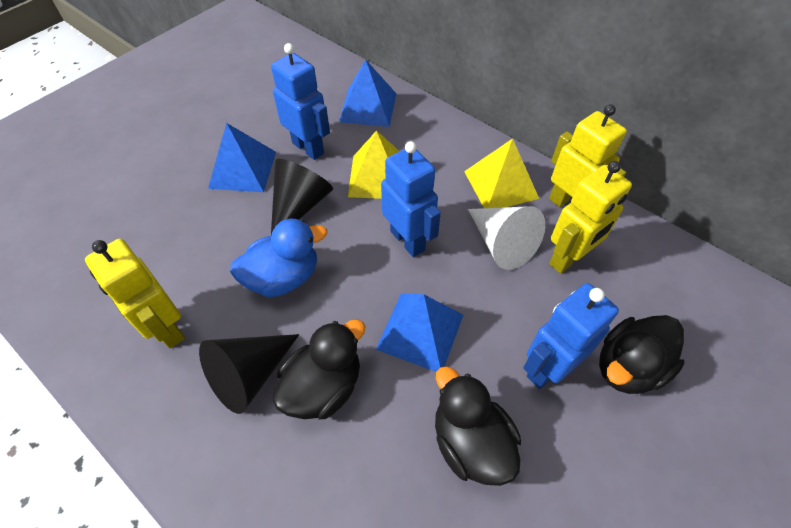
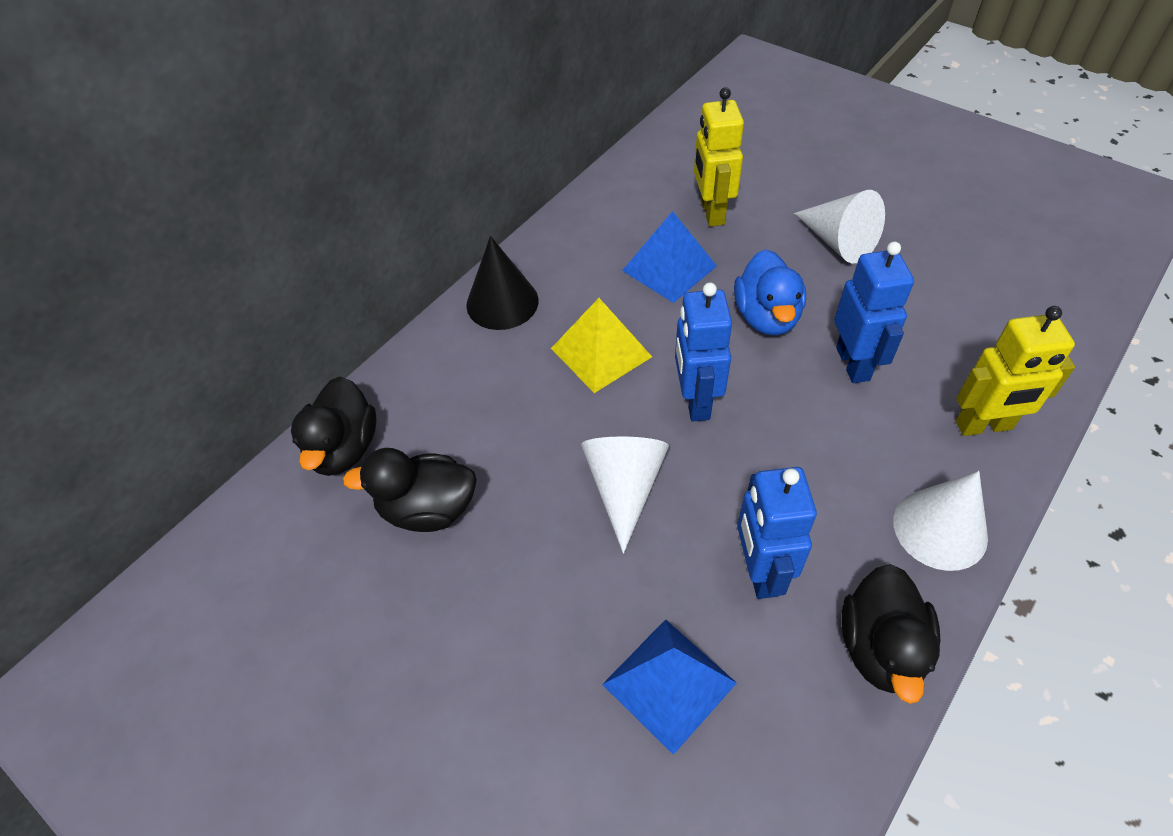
black cone: 2 -> 1
blue pyramid: 3 -> 2
white cone: 1 -> 3
yellow pyramid: 2 -> 1
yellow robot: 3 -> 2

